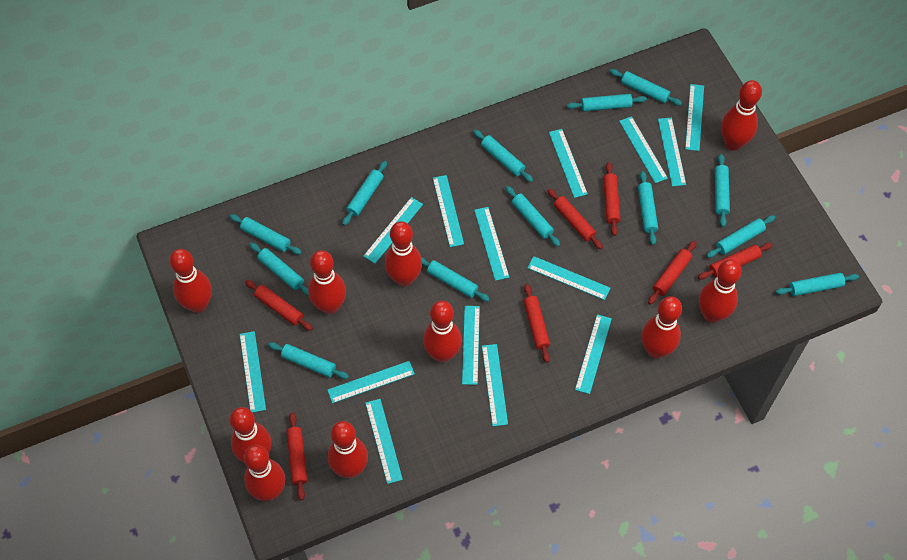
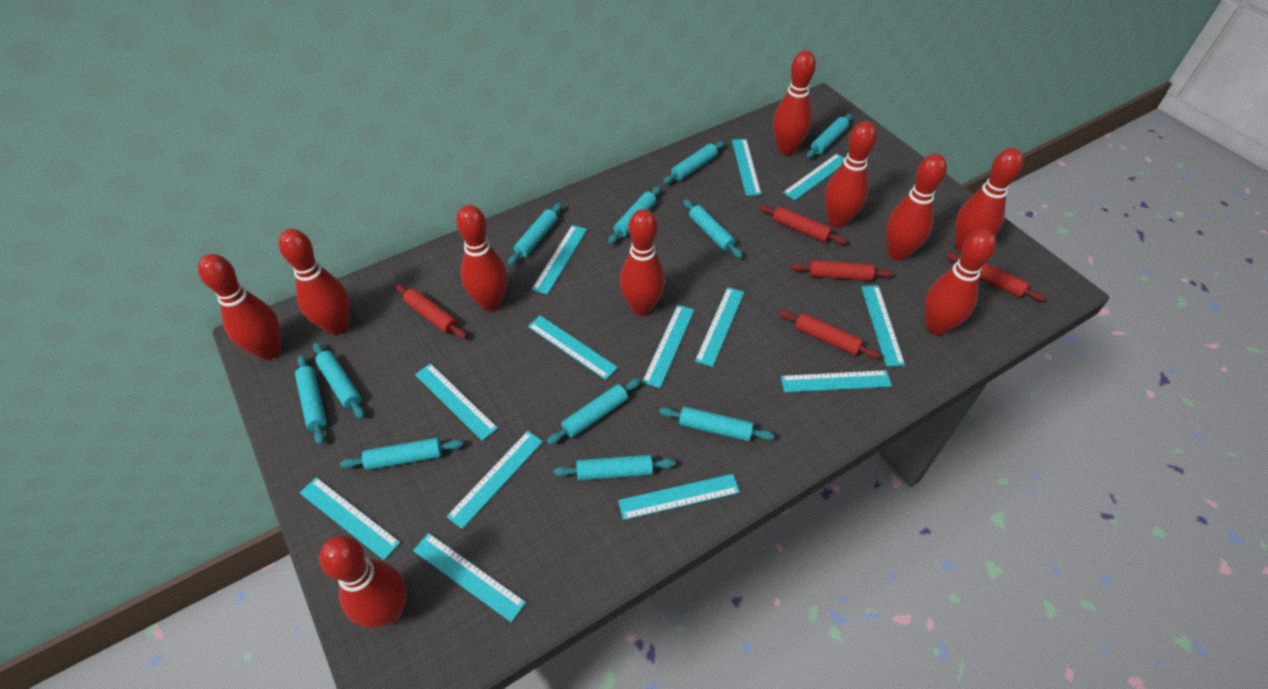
red rolling pin: 7 -> 5
turquoise rolling pin: 13 -> 11
turquoise ruler: 14 -> 13

